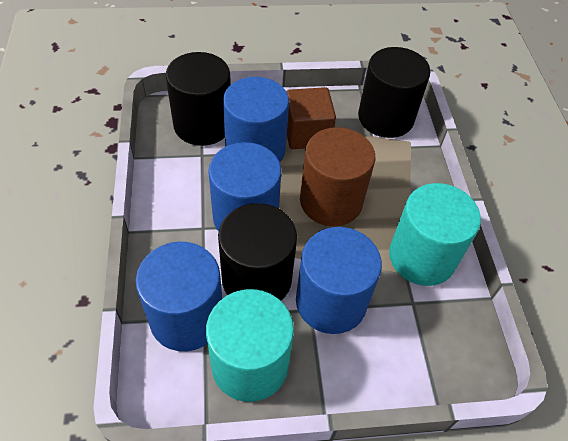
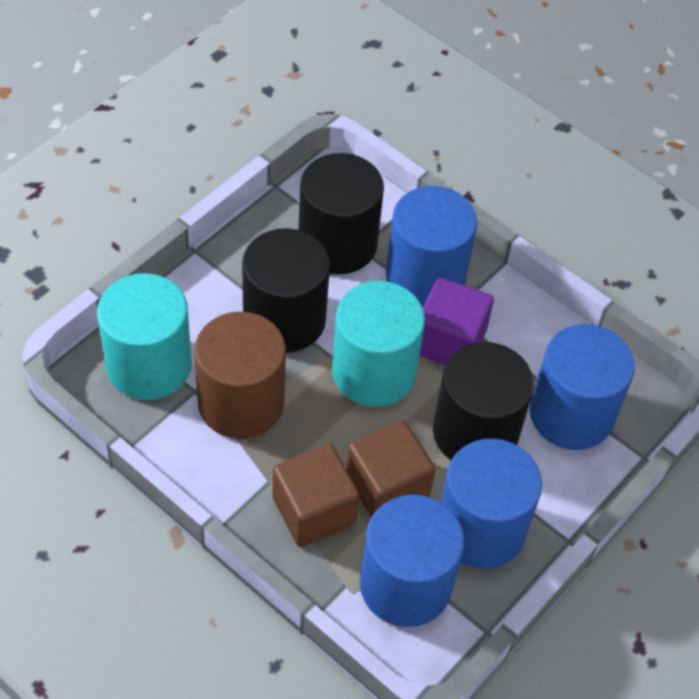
brown cube: 1 -> 2
purple cube: 0 -> 1

